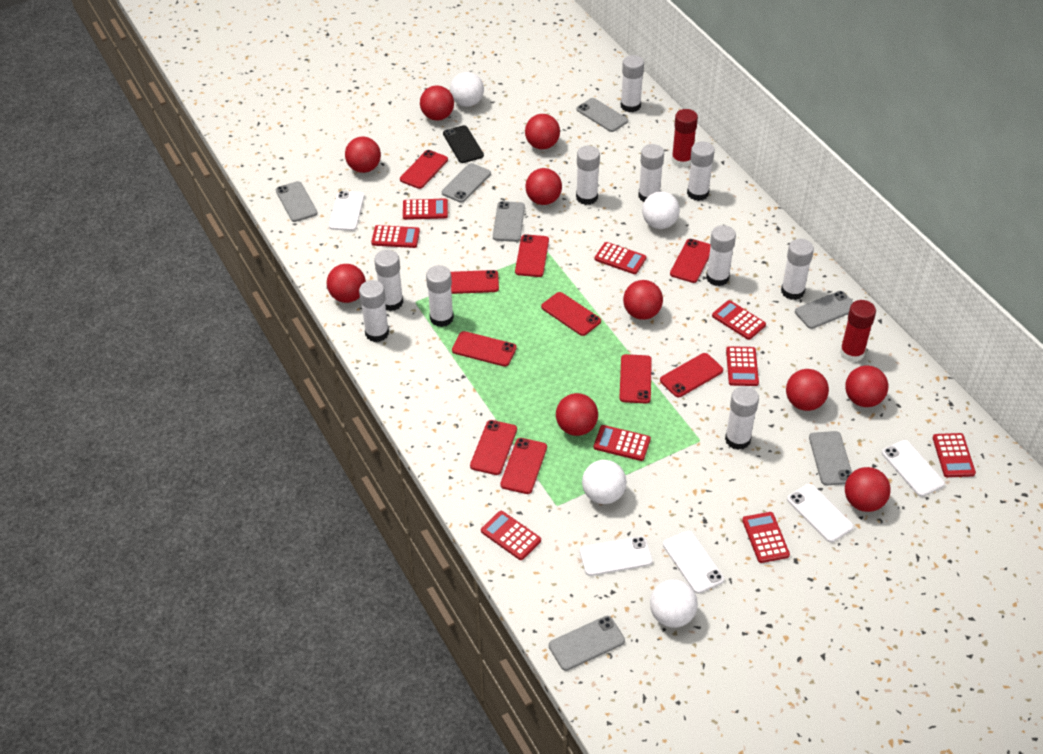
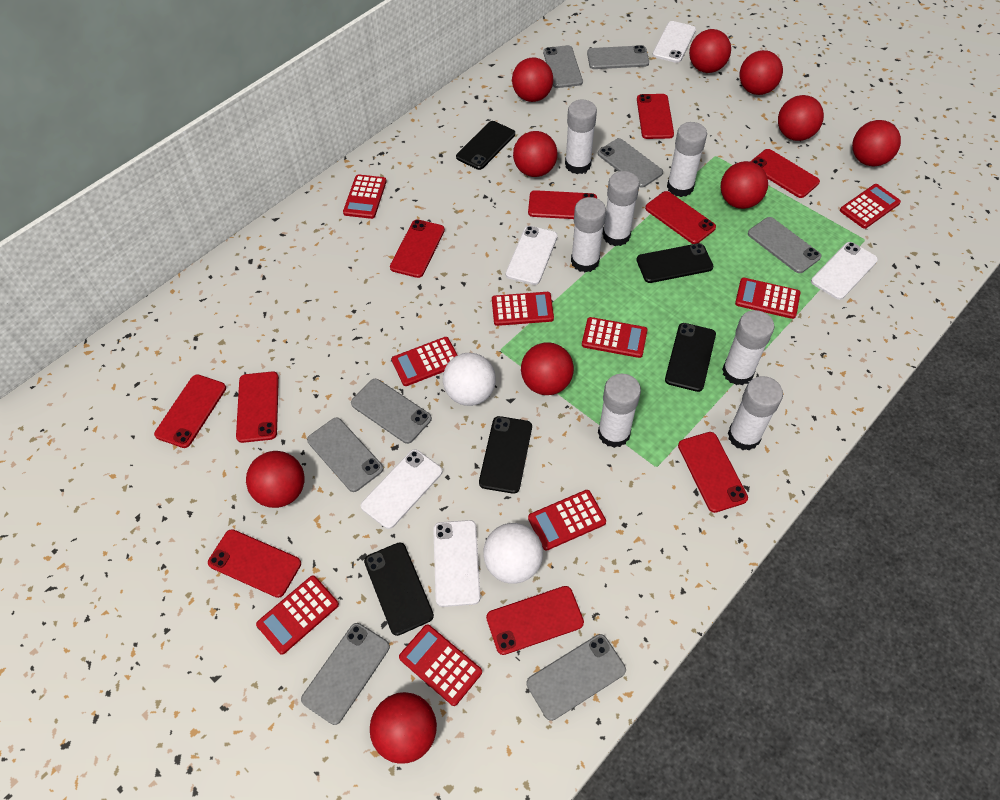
black phone: 1 -> 5
grey phone: 7 -> 8
red glue stick: 2 -> 0
white ball: 4 -> 2
white glue stick: 10 -> 7

